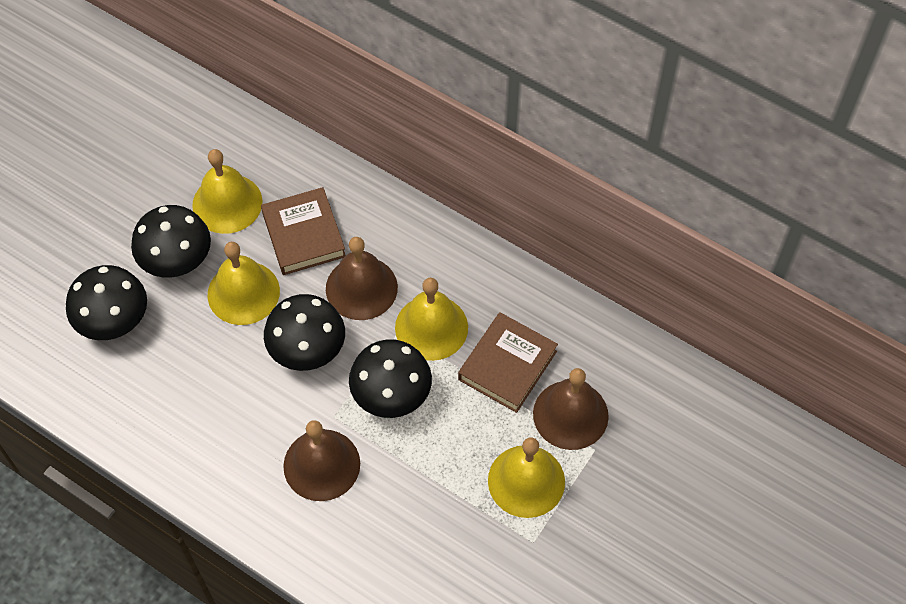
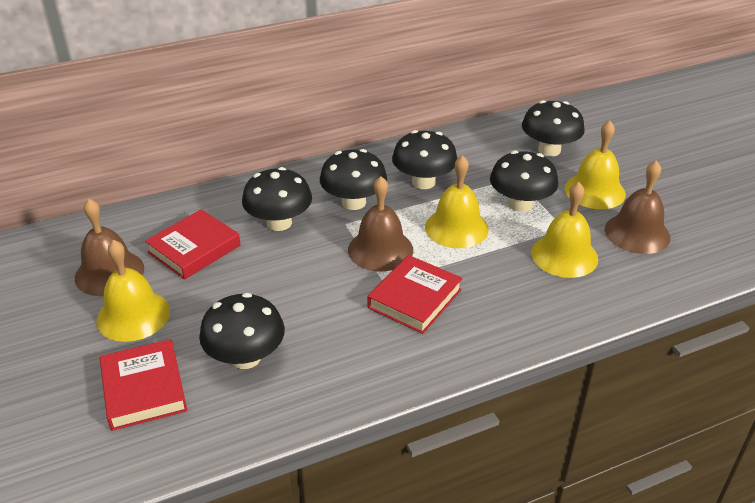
black mushroom: 4 -> 6
brown book: 2 -> 0
red book: 0 -> 3

